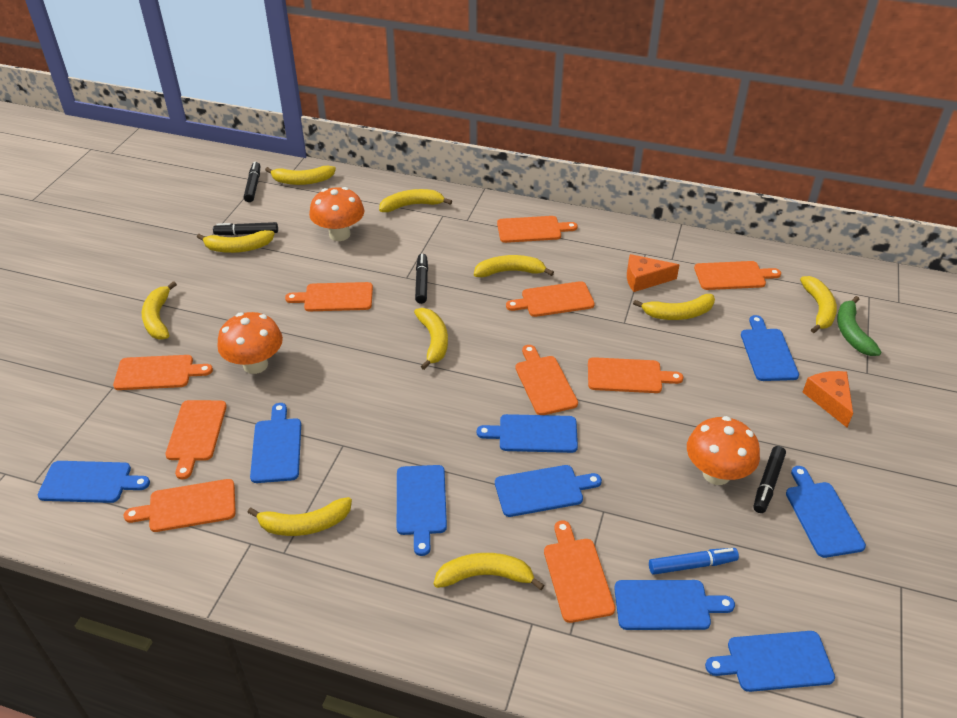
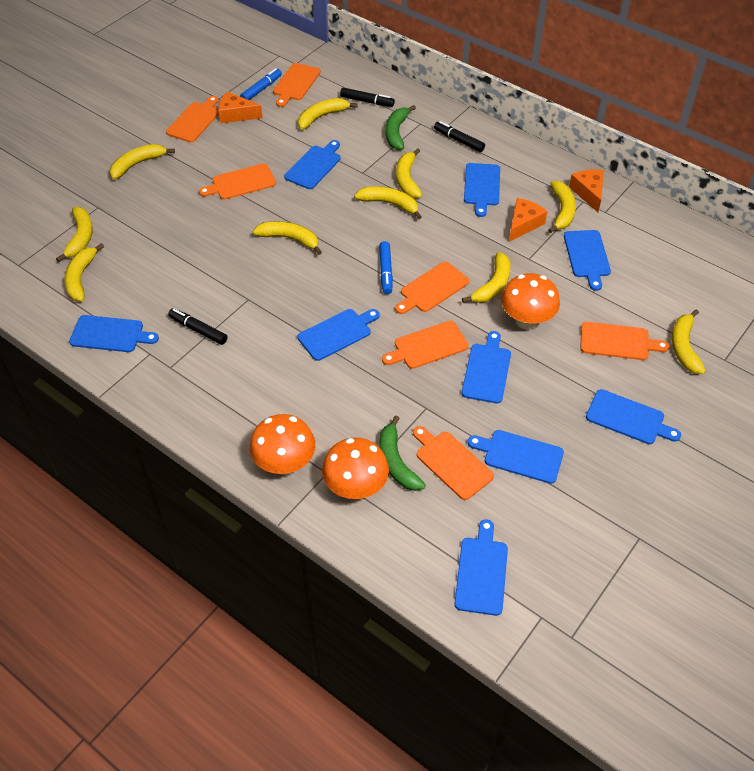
black marker: 4 -> 3
blue marker: 1 -> 2
green banana: 1 -> 2
orange cheese: 2 -> 3
orange cutting board: 10 -> 7

